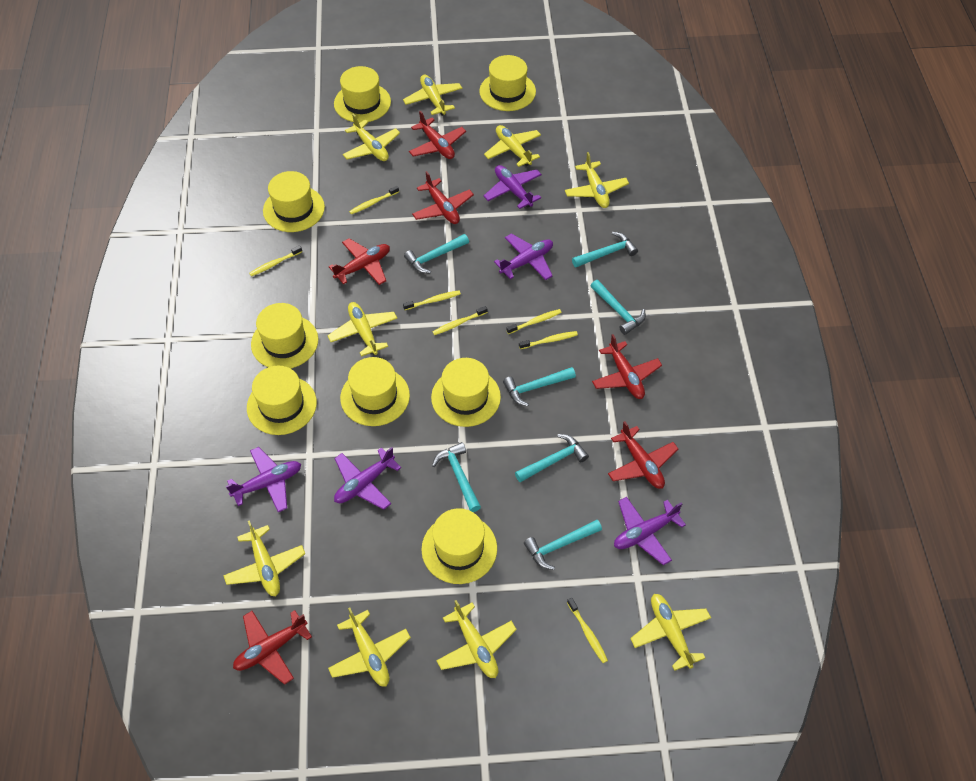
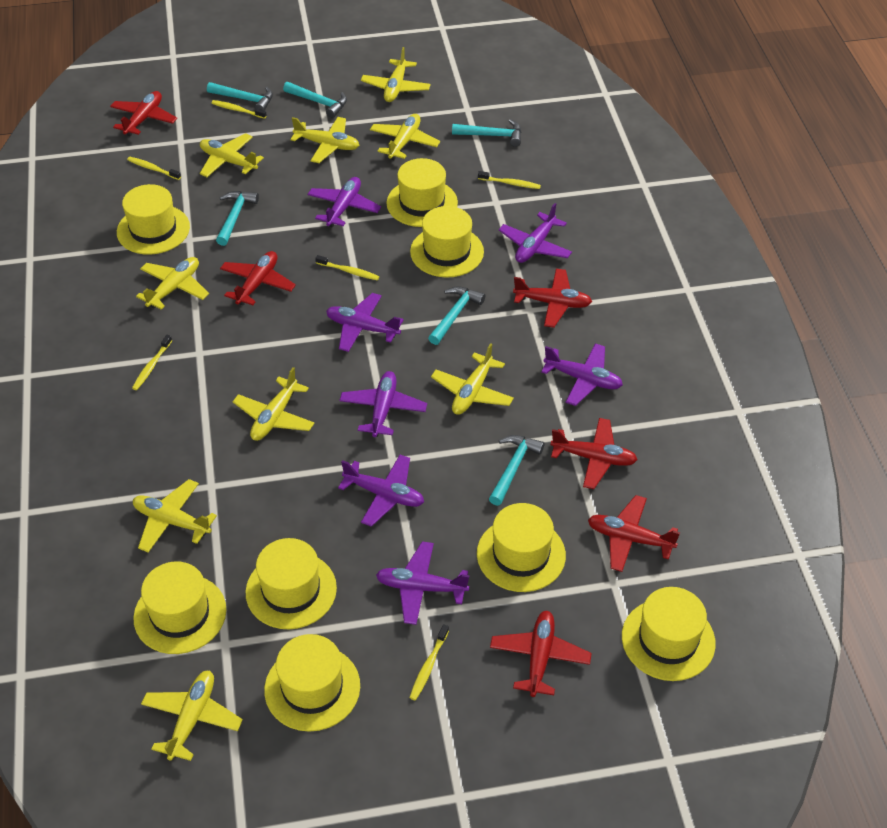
purple plane: 5 -> 7
turquoise hammer: 7 -> 6
yellow toothbrush: 7 -> 6

